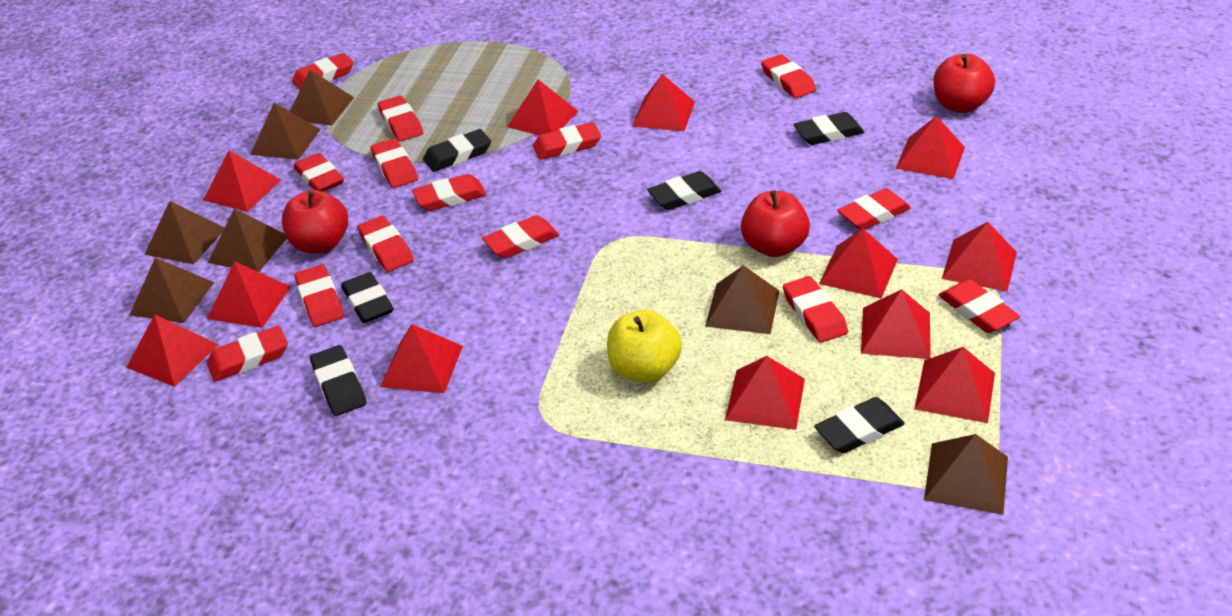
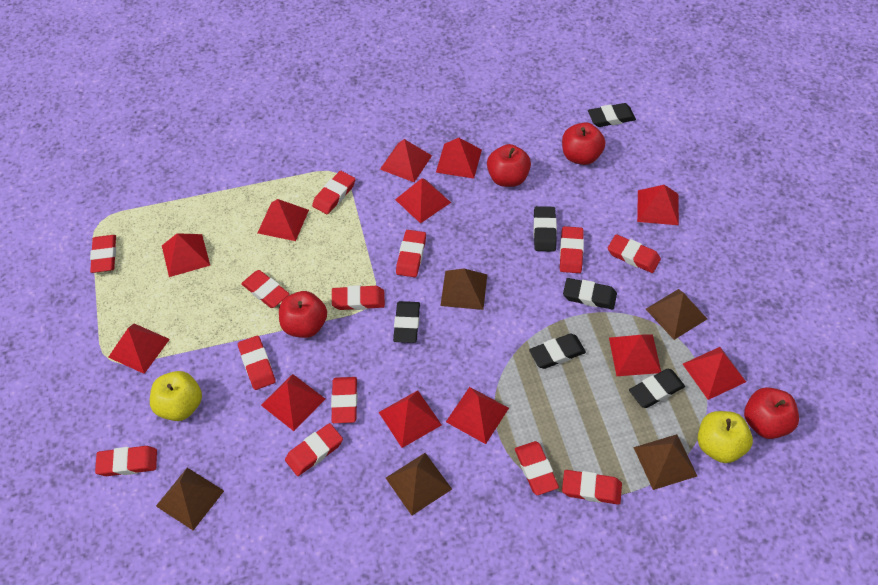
brown pyramid: 7 -> 5
red apple: 3 -> 4
red eraser: 14 -> 13
yellow apple: 1 -> 2

